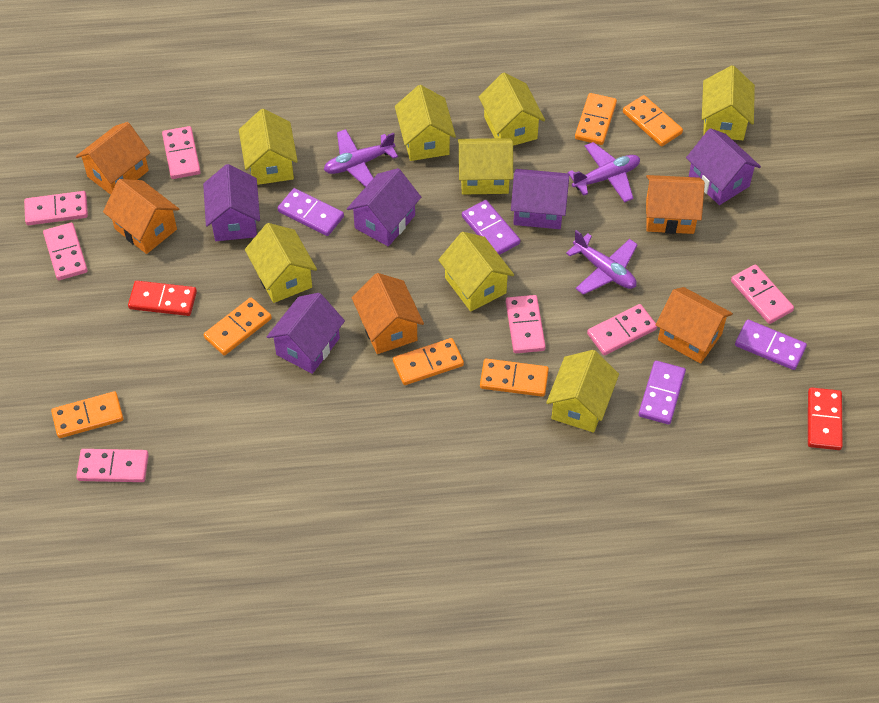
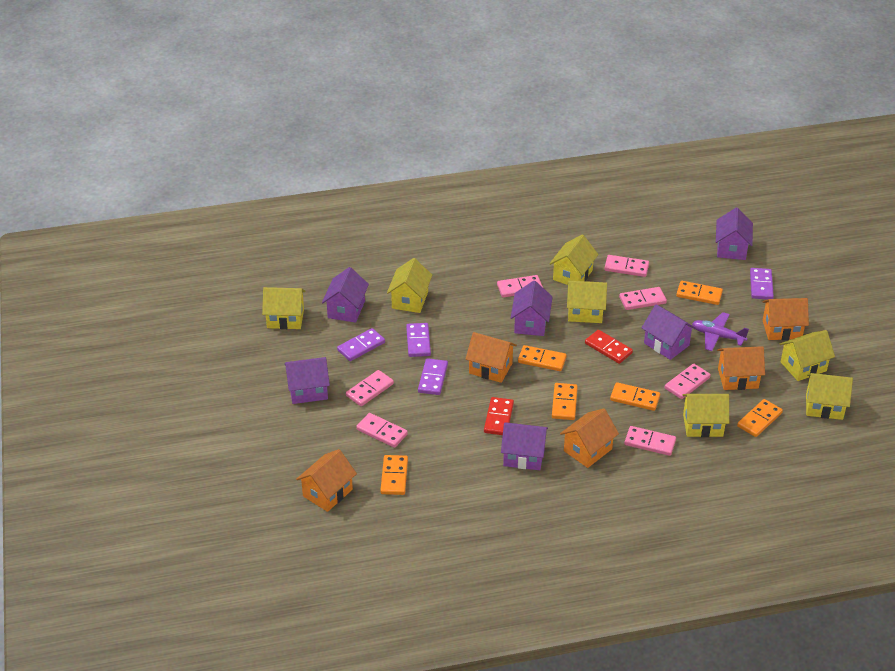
purple house: 5 -> 6
purple plane: 3 -> 1
yellow house: 8 -> 7

